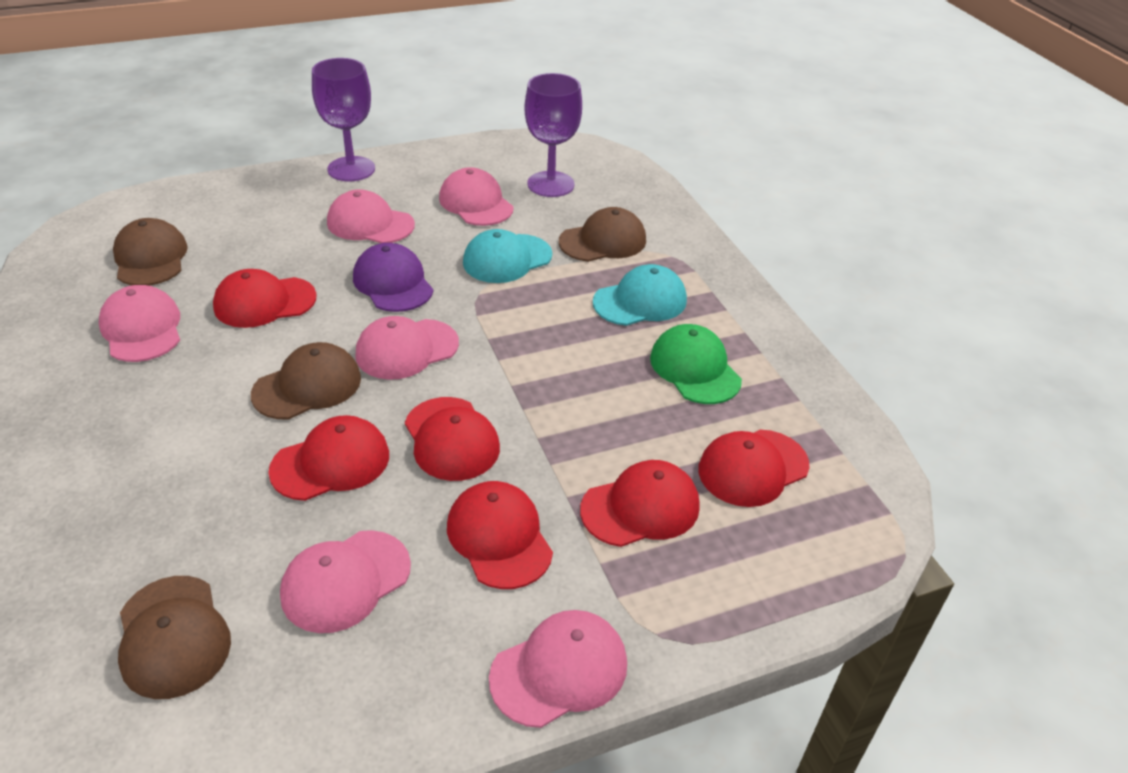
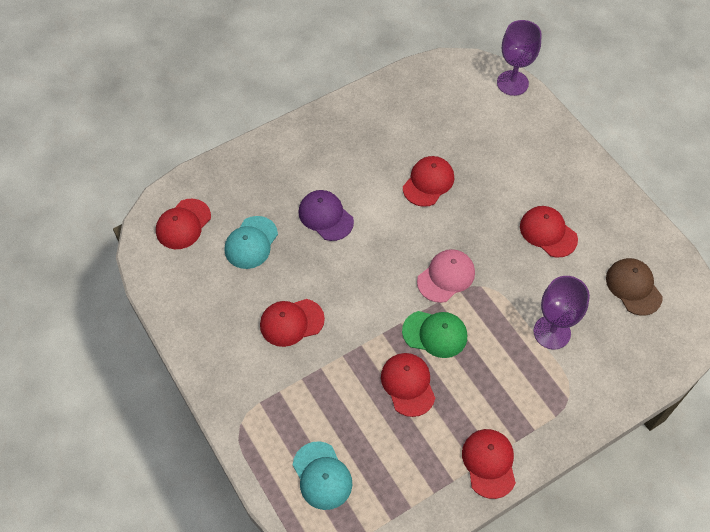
brown cap: 4 -> 1
pink cap: 6 -> 1

